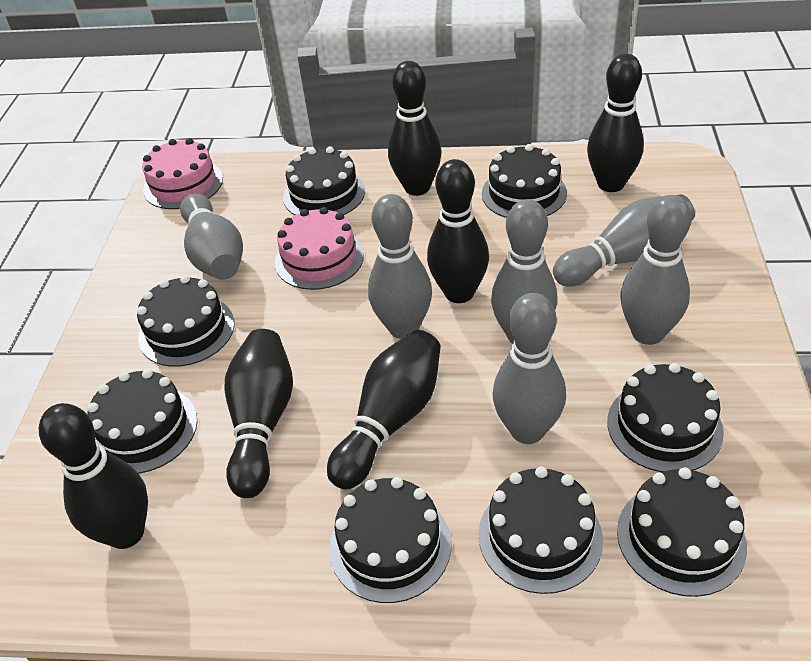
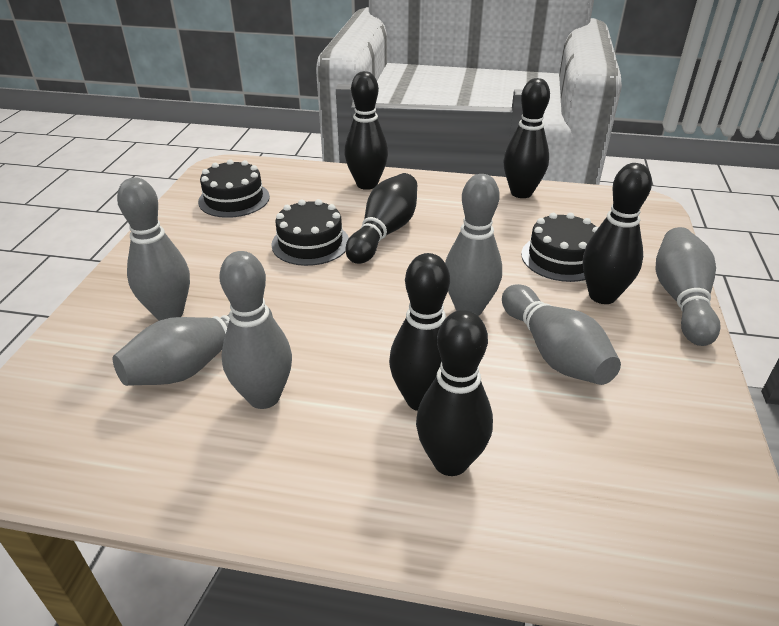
black cake: 8 -> 3
pink cake: 2 -> 0

